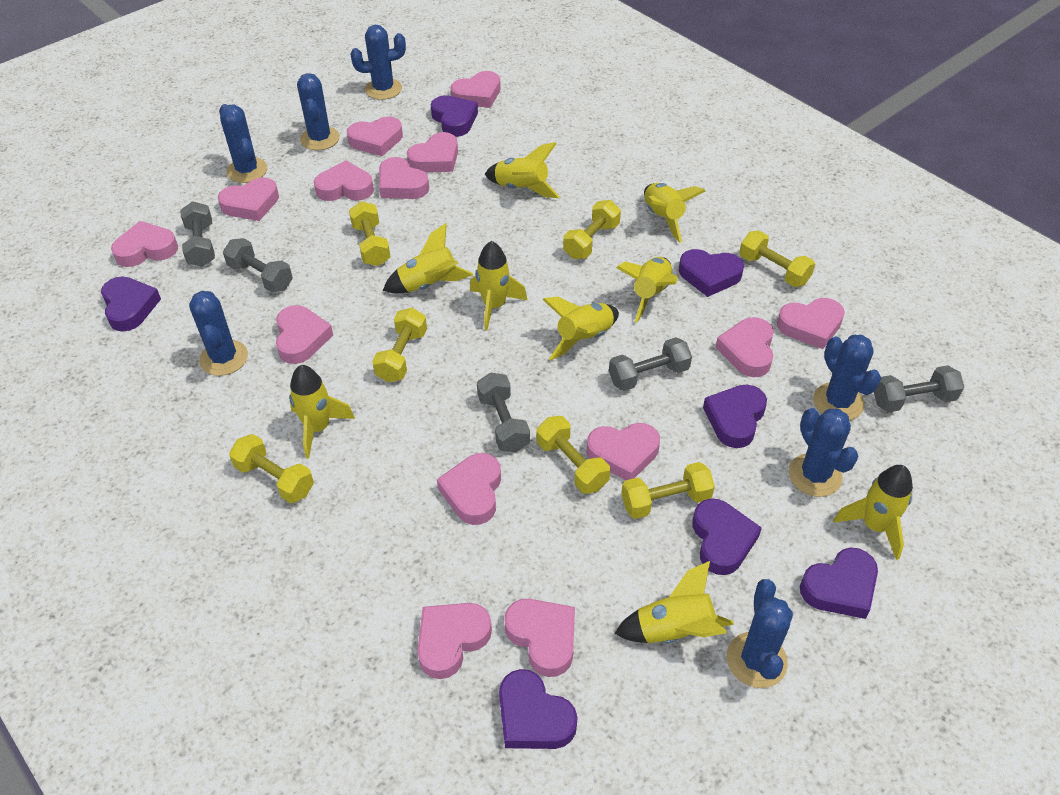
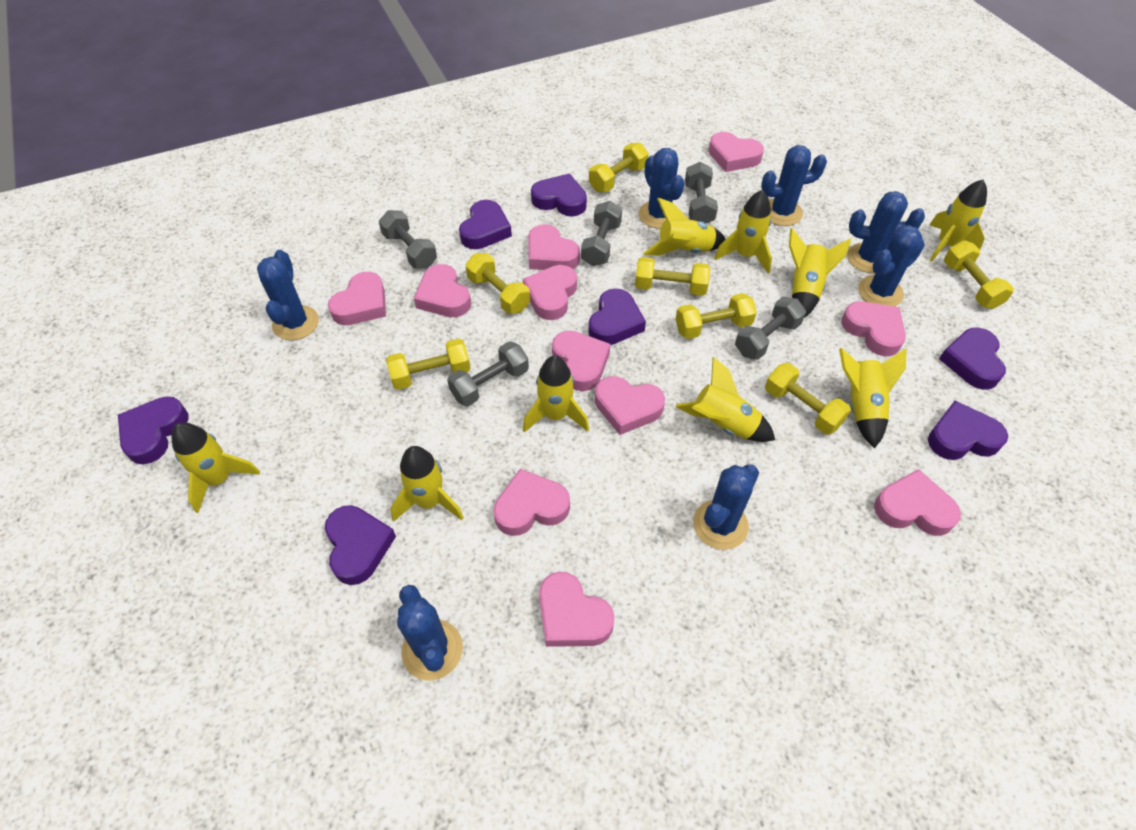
pink heart: 14 -> 11

